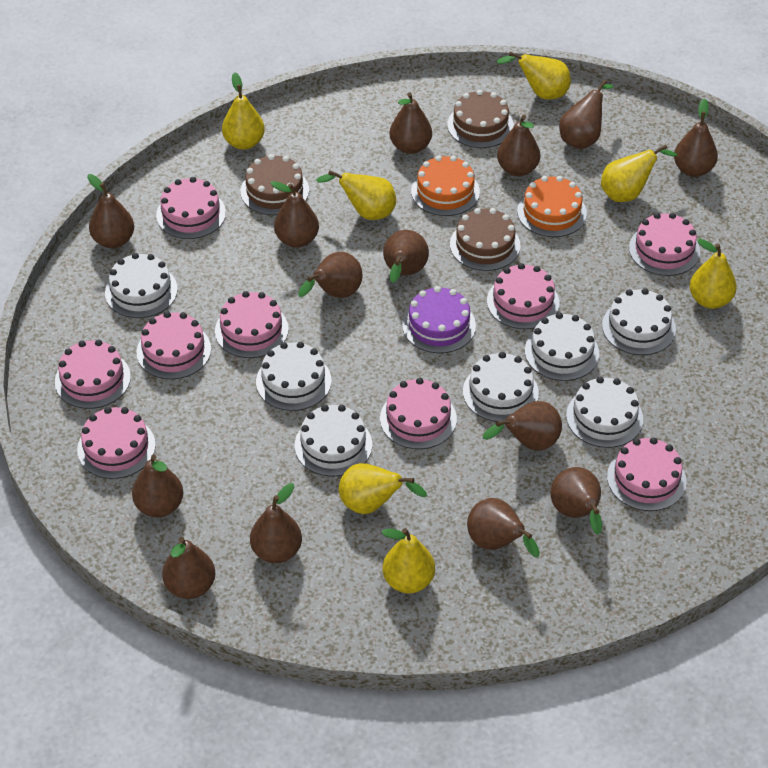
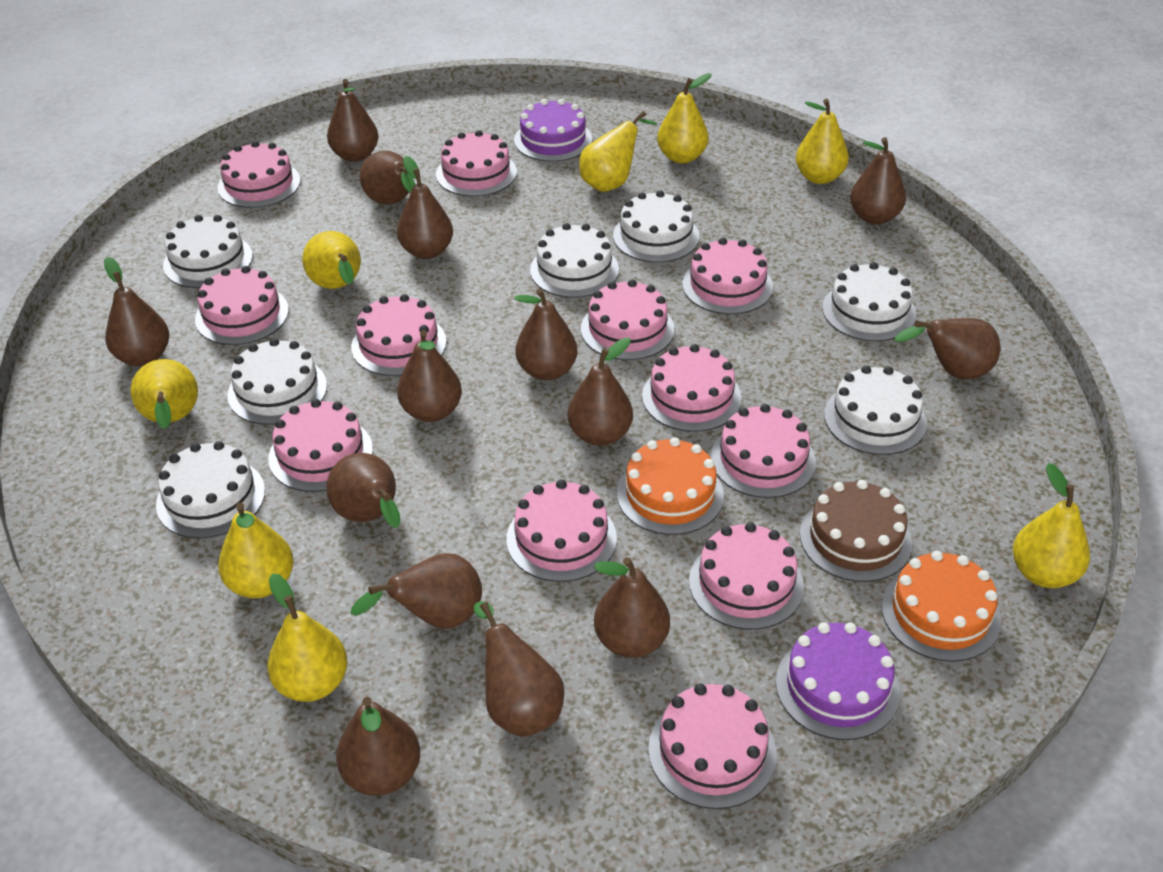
brown cake: 3 -> 1
pink cake: 9 -> 12
purple cake: 1 -> 2
yellow pear: 7 -> 8

